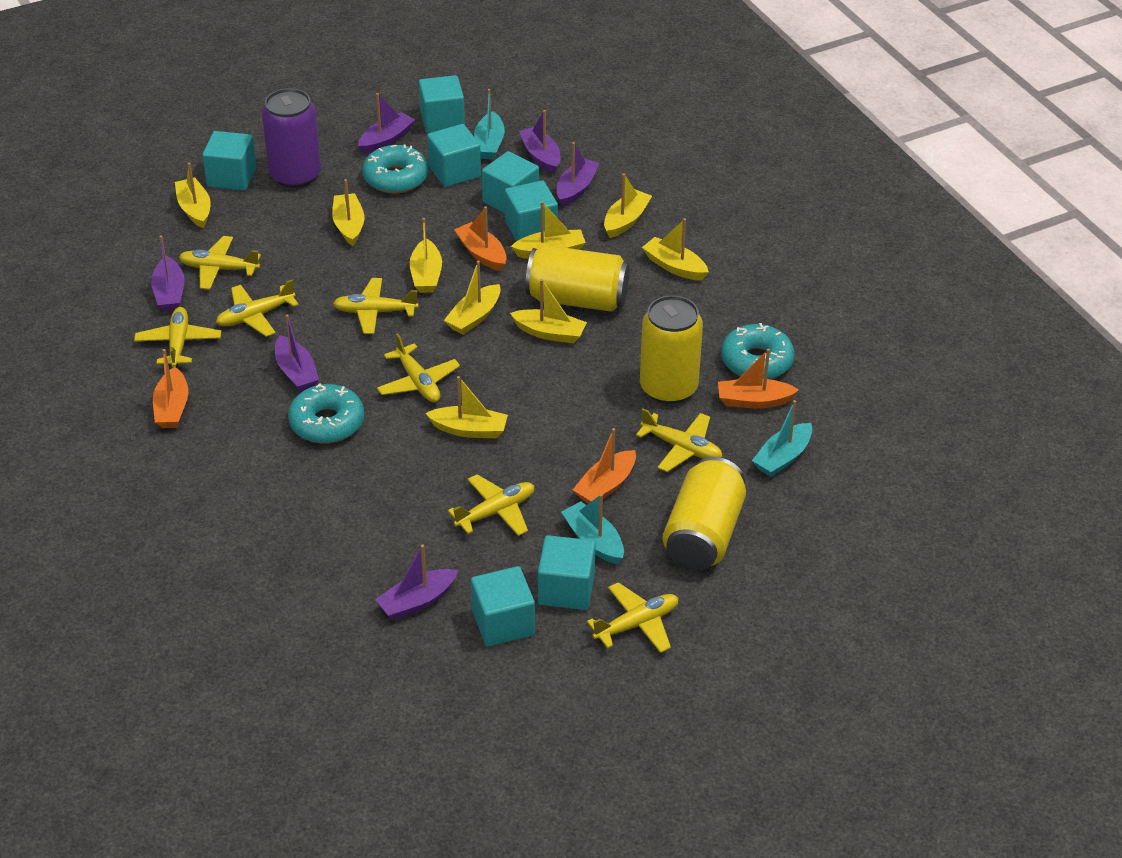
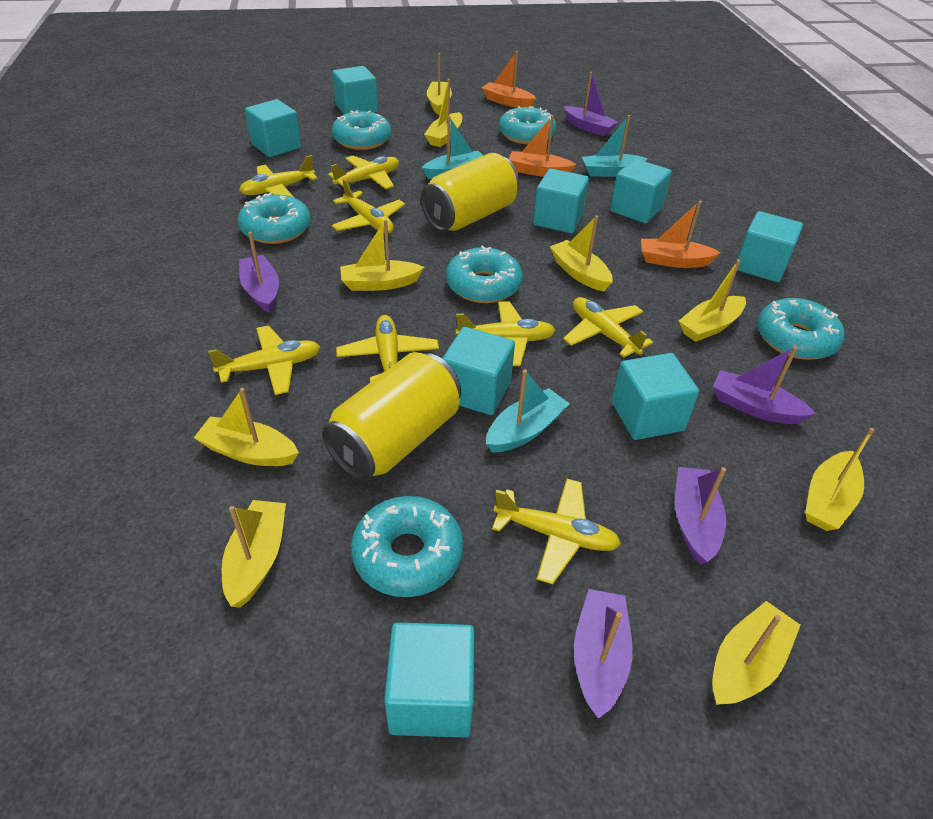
orange boat: 4 -> 3
purple boat: 6 -> 5
purple can: 1 -> 0
turquoise cube: 7 -> 8
turquoise donut: 3 -> 6
yellow can: 3 -> 2

